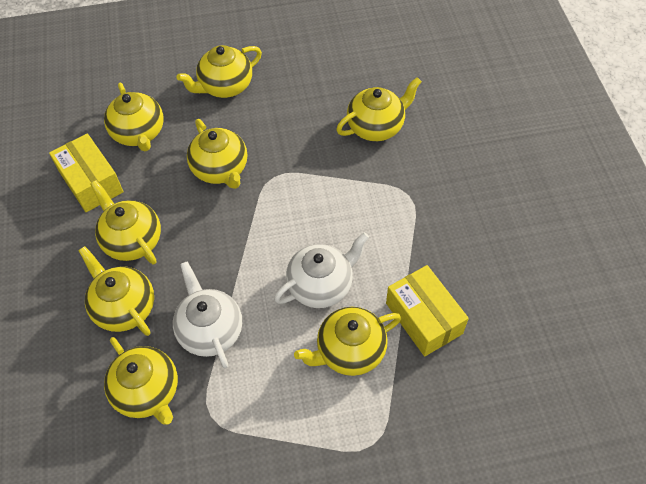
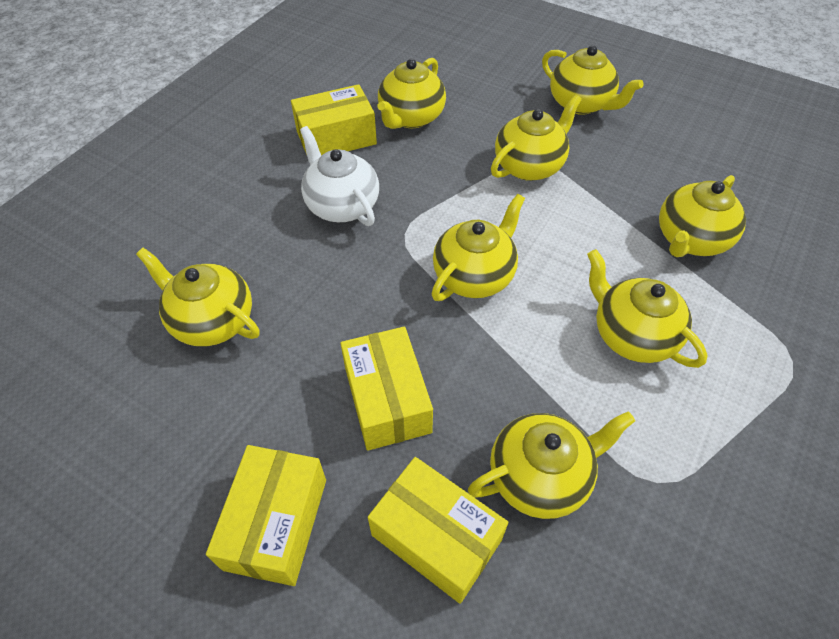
white teapot: 2 -> 1
yellow box: 2 -> 4

